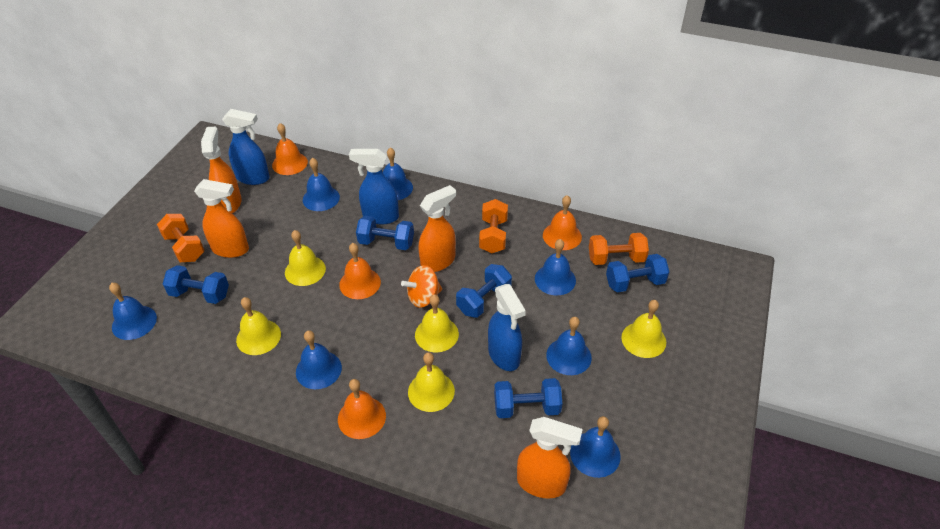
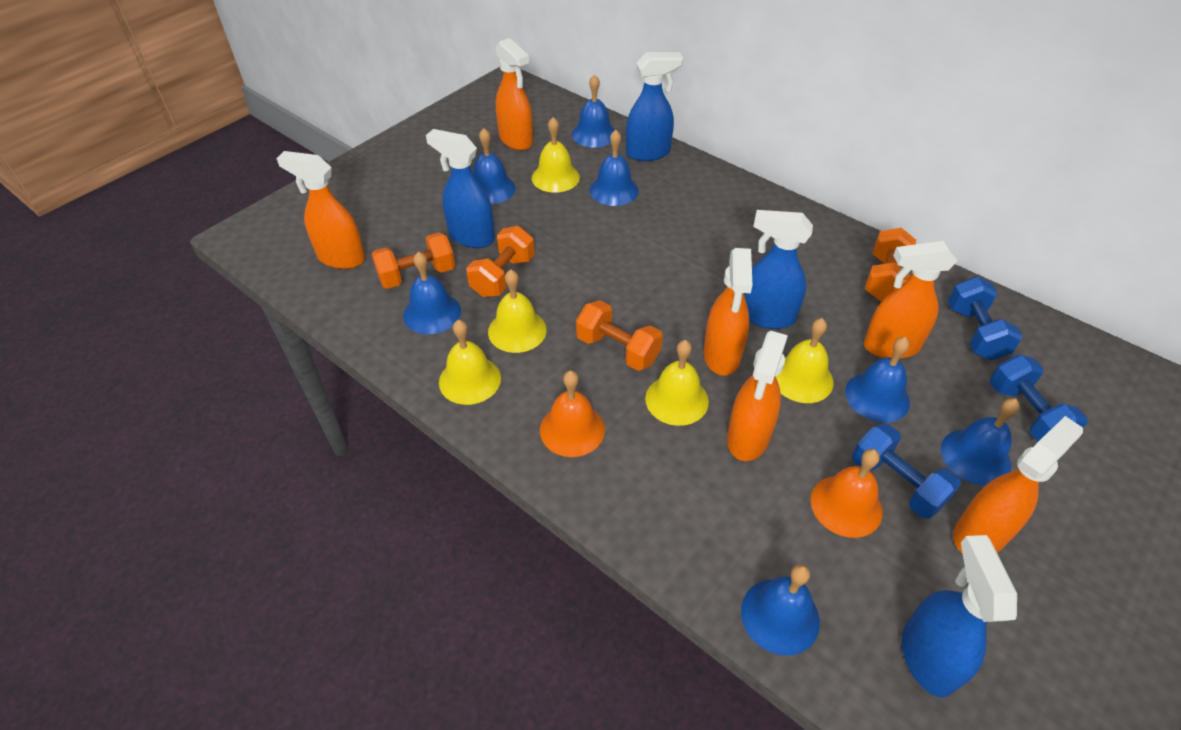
blue dumbbell: 5 -> 3
blue spray bottle: 3 -> 4
orange bell: 4 -> 2
orange dumbbell: 3 -> 4
orange spinning top: 1 -> 0
orange spray bottle: 4 -> 6

